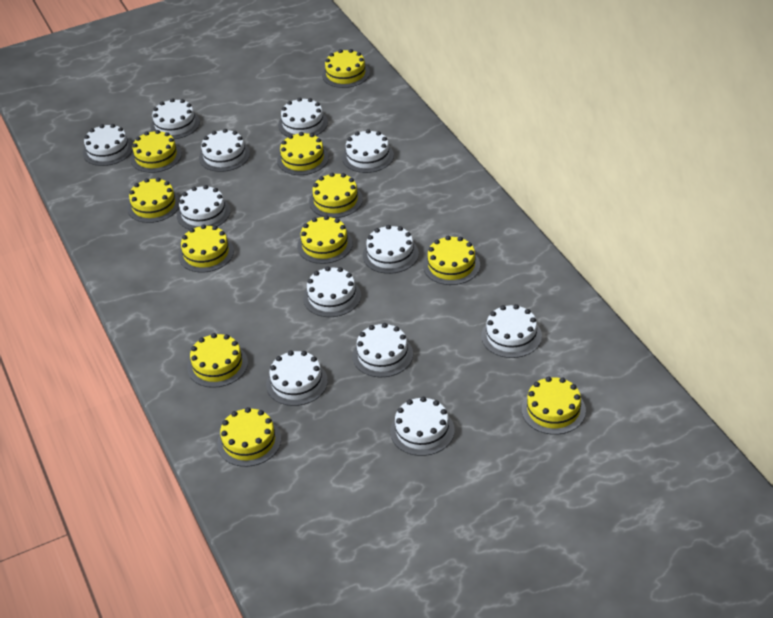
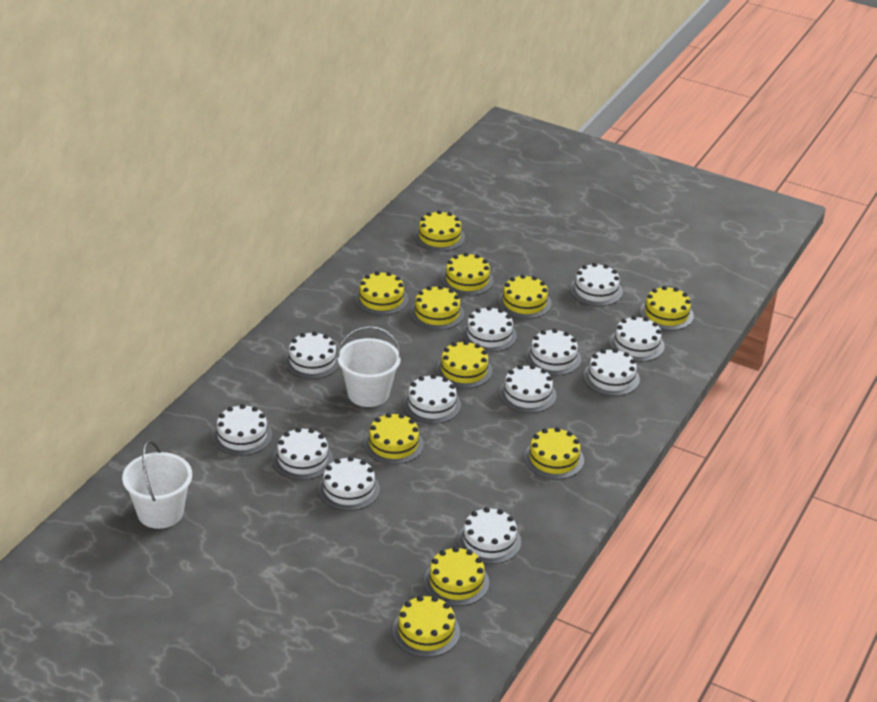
white bucket: 0 -> 2

